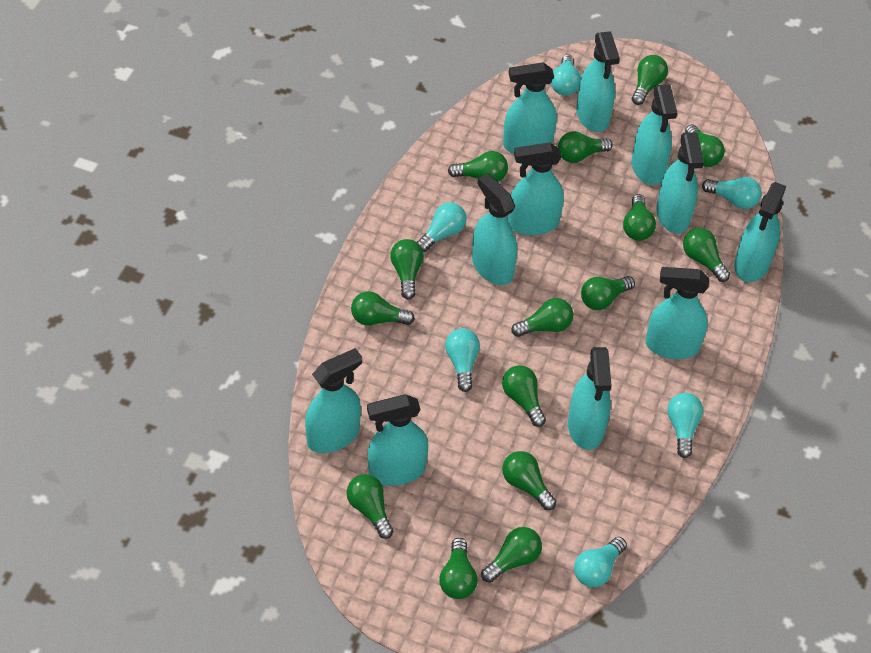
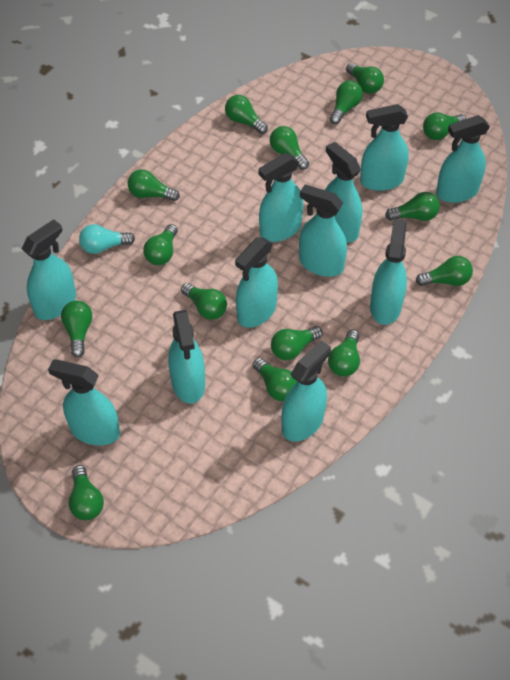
turquoise light bulb: 6 -> 1

